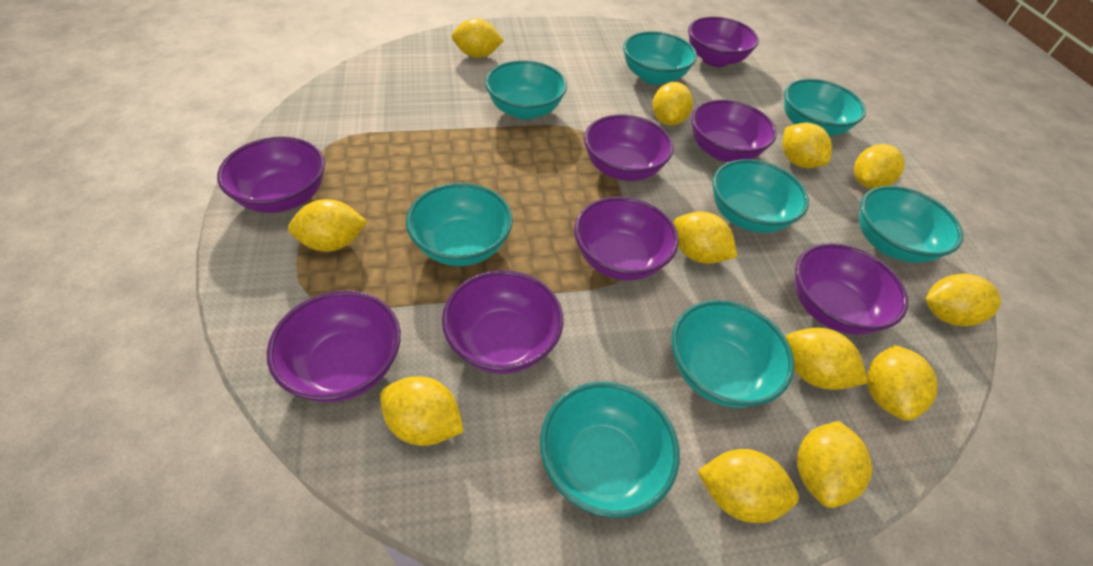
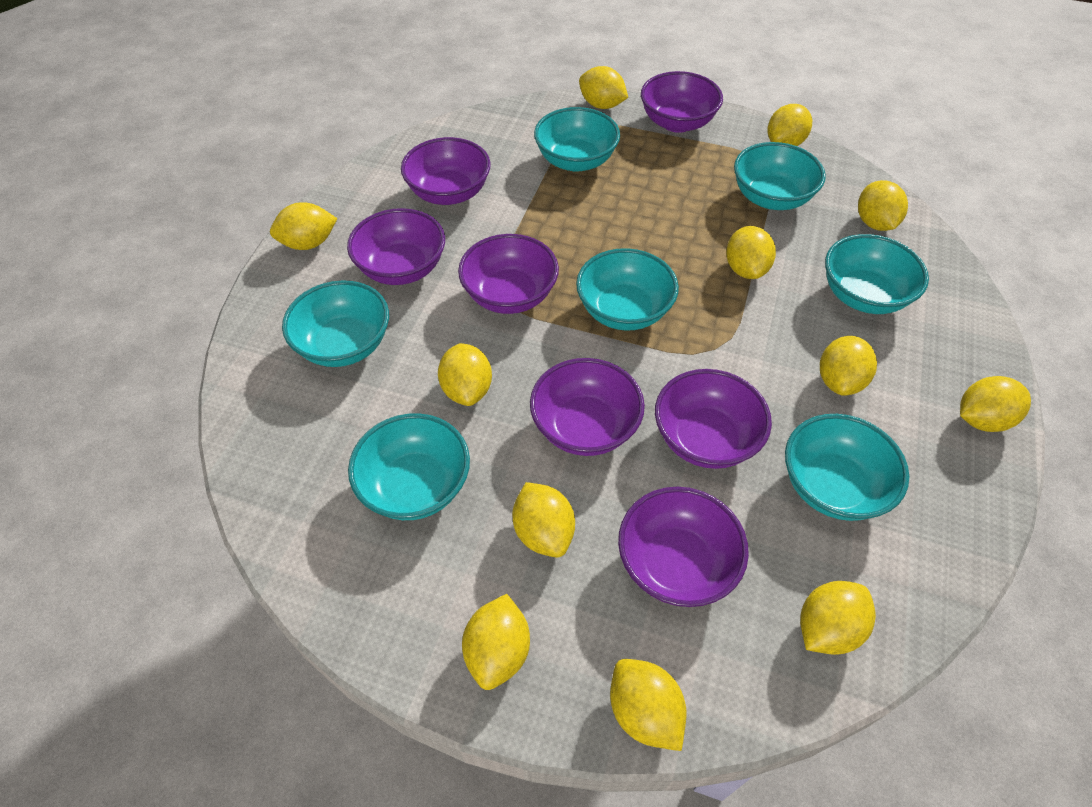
purple bowl: 8 -> 7
turquoise bowl: 8 -> 7

